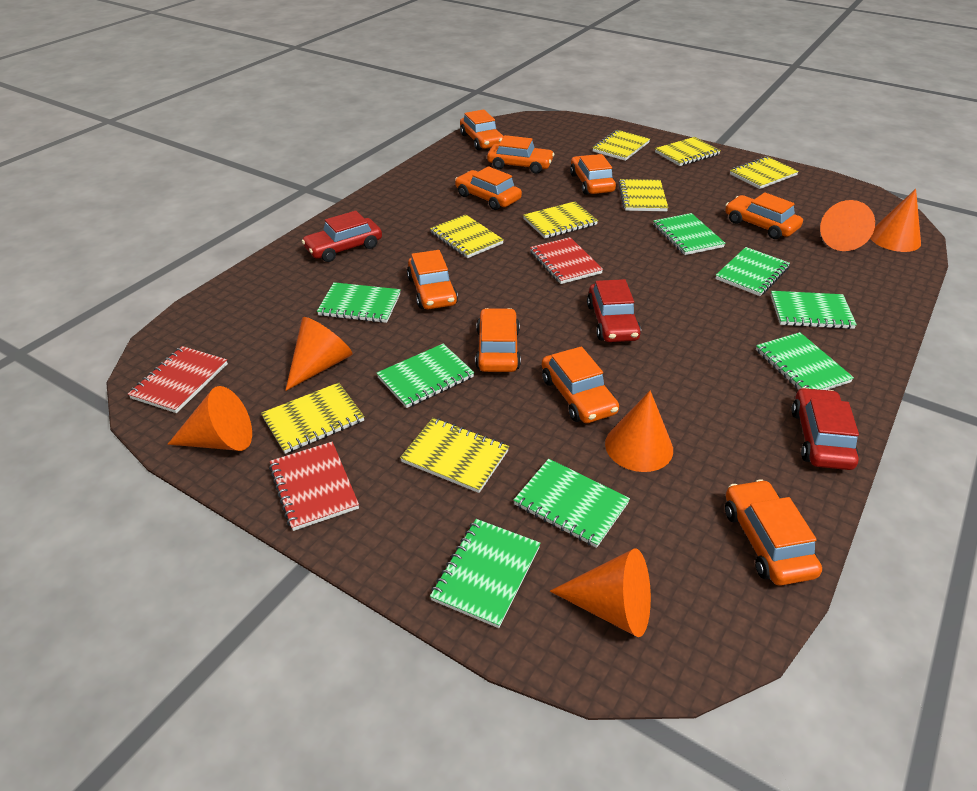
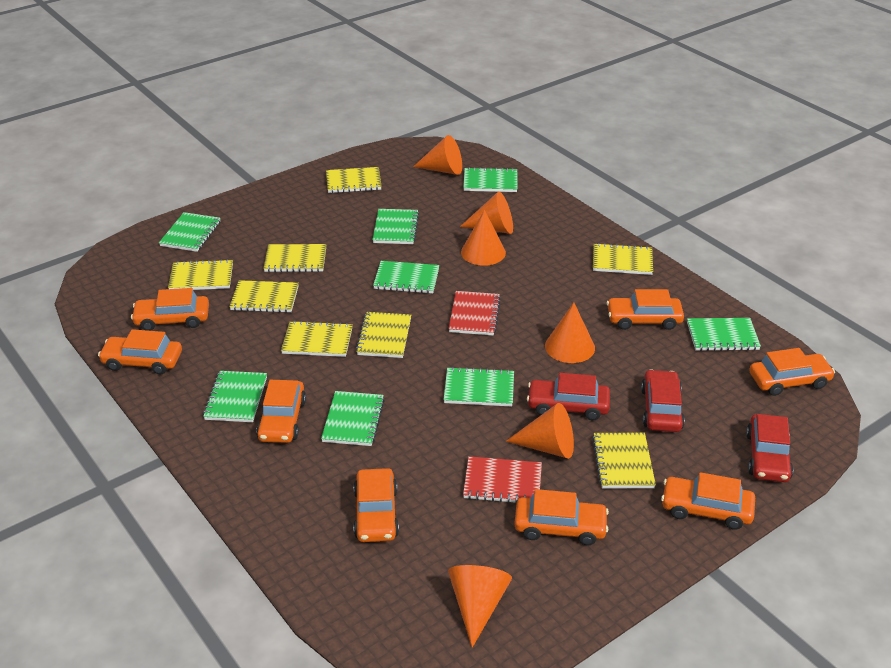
orange car: 9 -> 8
red notebook: 3 -> 2

